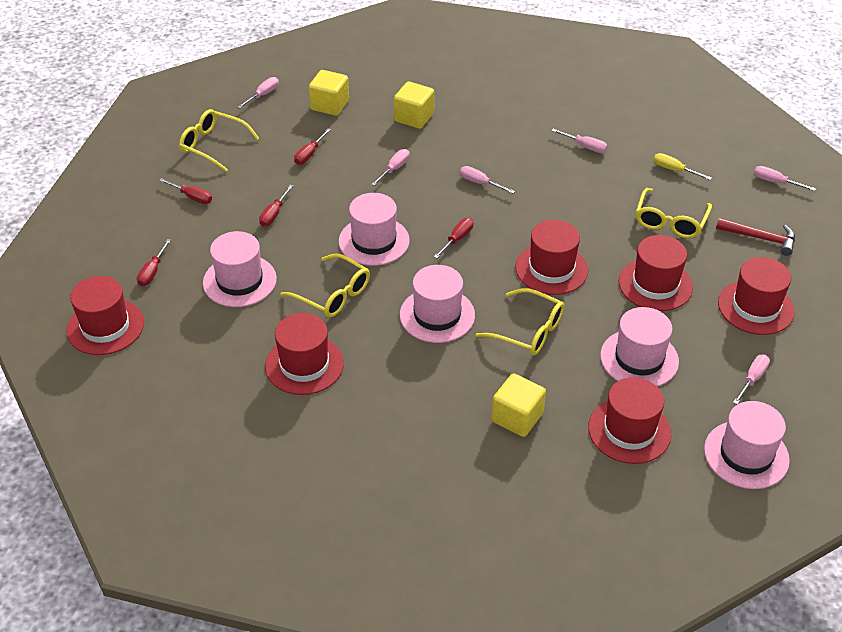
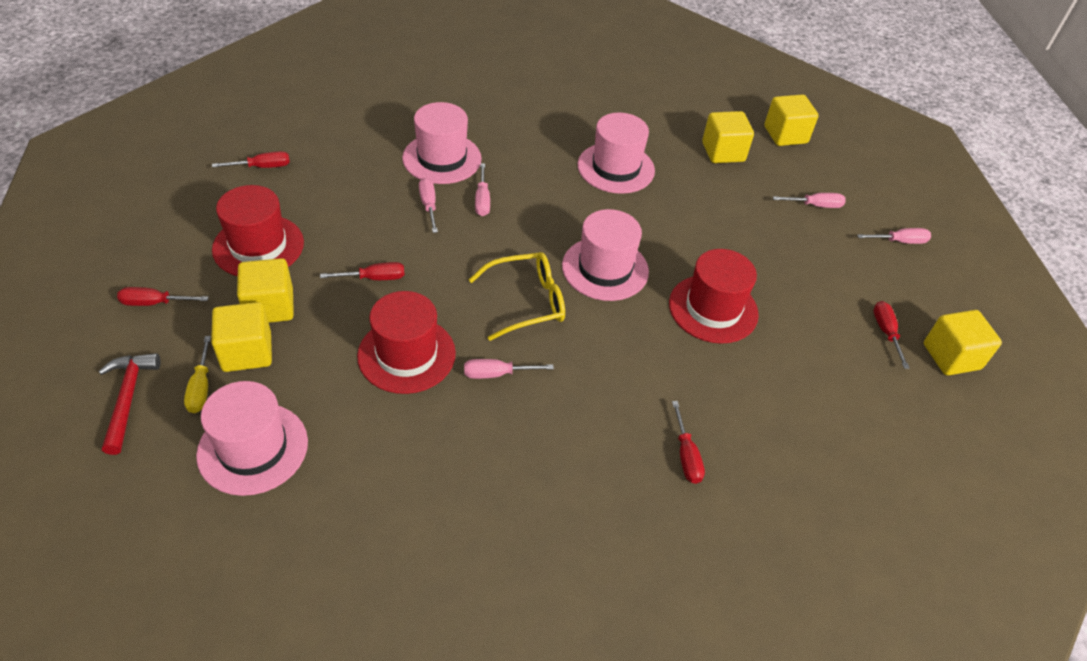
pink hat: 5 -> 4
pink screwdriver: 6 -> 5
red hat: 6 -> 3
yellow cube: 3 -> 5
yellow glasses: 4 -> 1

